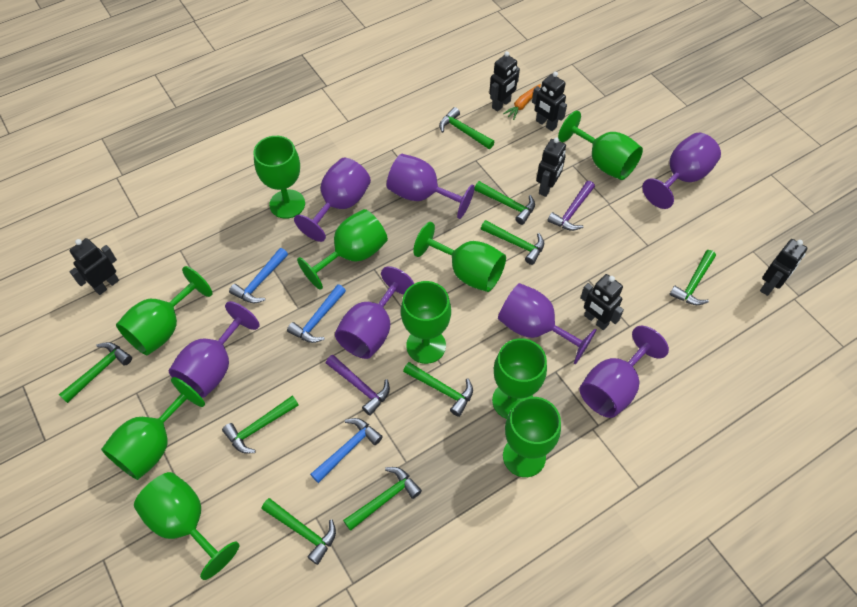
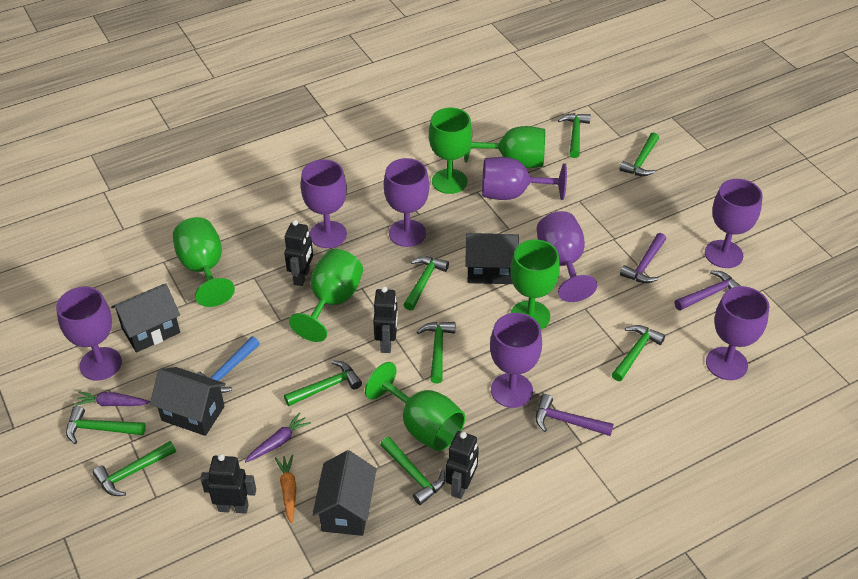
black house: 0 -> 4
black robot: 6 -> 4
blue hammer: 3 -> 1
green goblet: 10 -> 6
purple carrot: 0 -> 2
purple goblet: 7 -> 8
purple hammer: 2 -> 3

